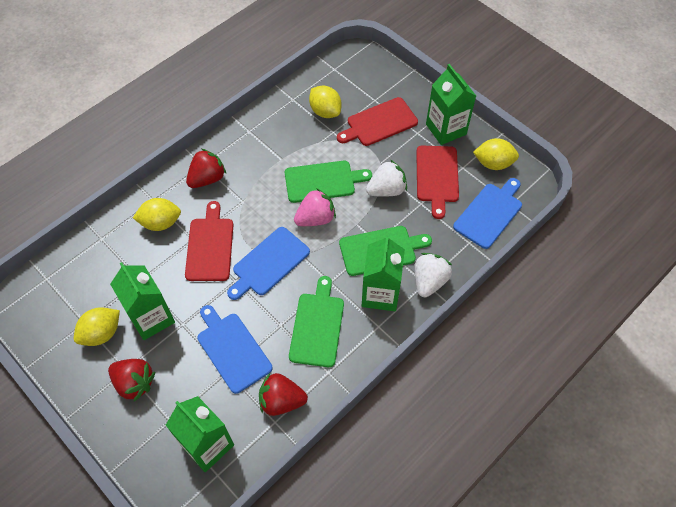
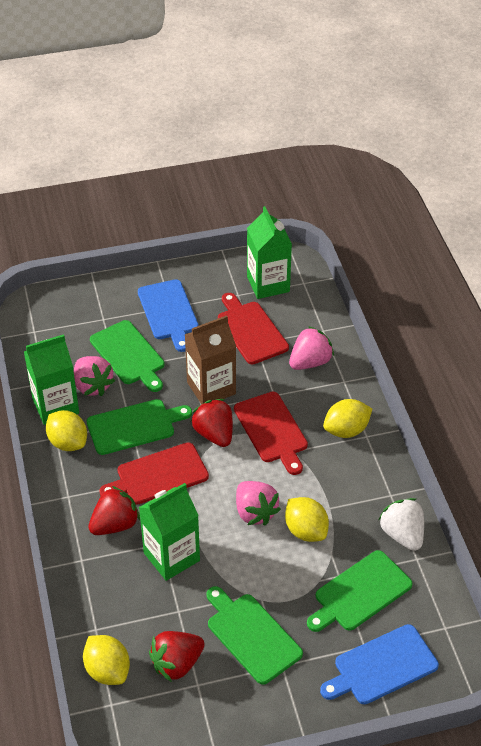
blue cutting board: 3 -> 2
brown carton: 0 -> 1
green carton: 4 -> 3
green cutting board: 3 -> 4
pink strawberry: 1 -> 3
white strawberry: 2 -> 1

